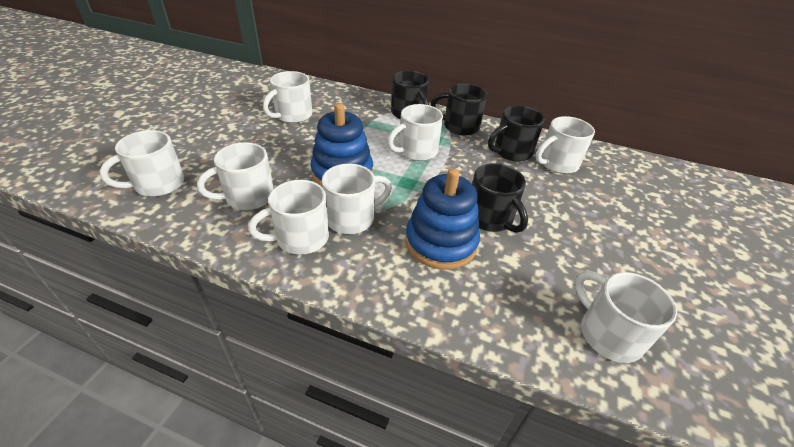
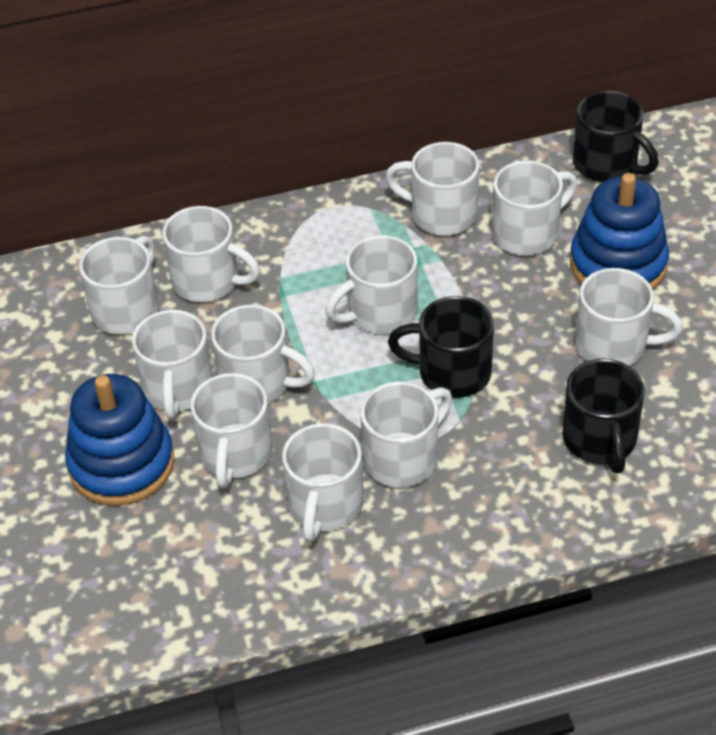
black mug: 4 -> 3
white mug: 8 -> 11

